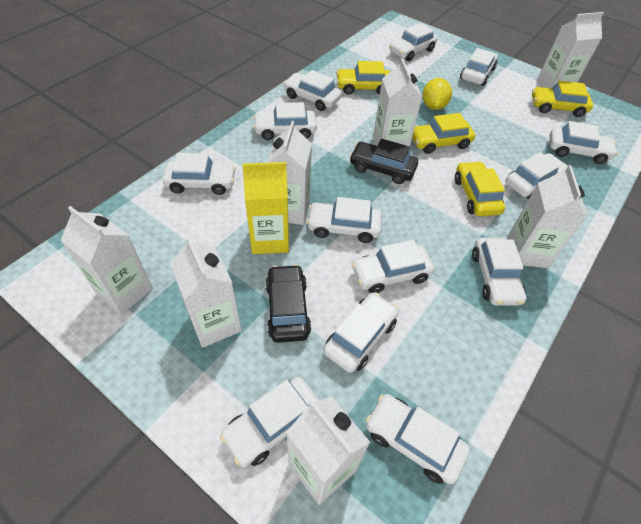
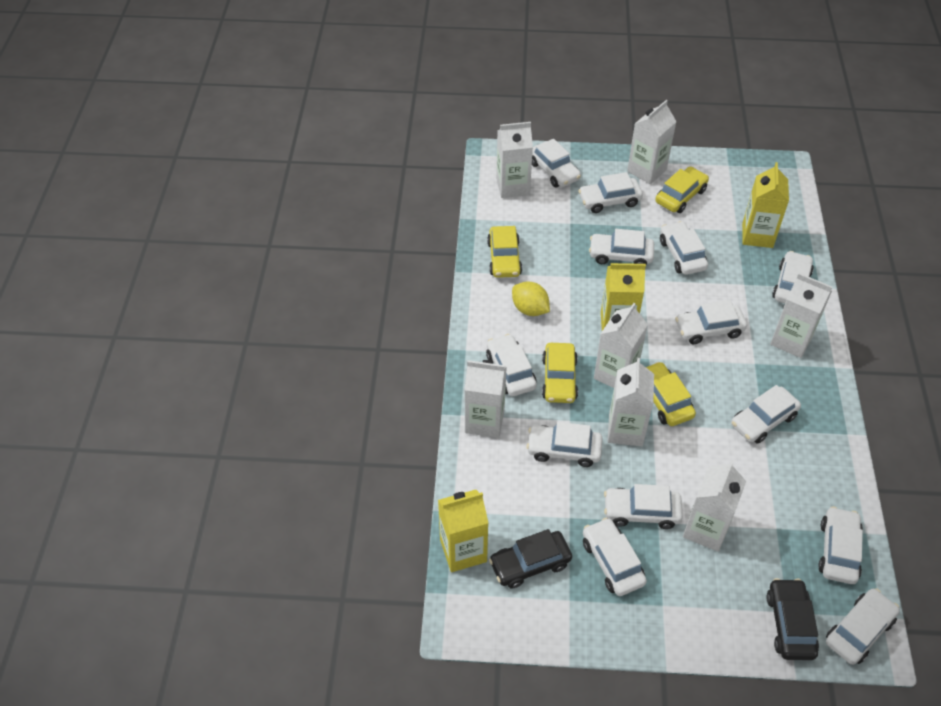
yellow carton: 1 -> 3

